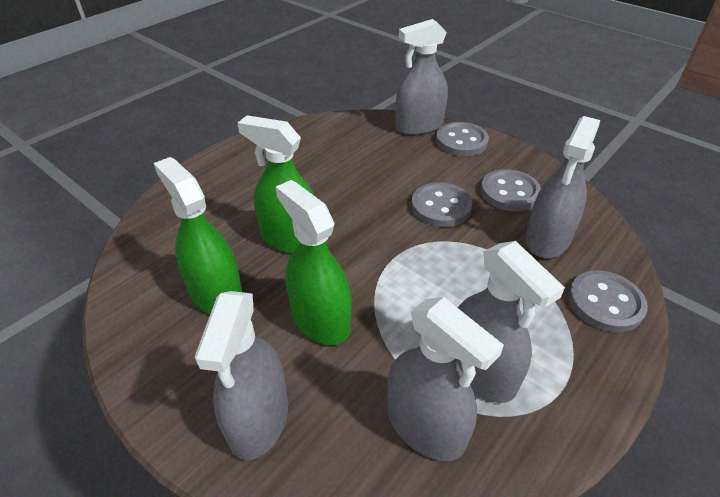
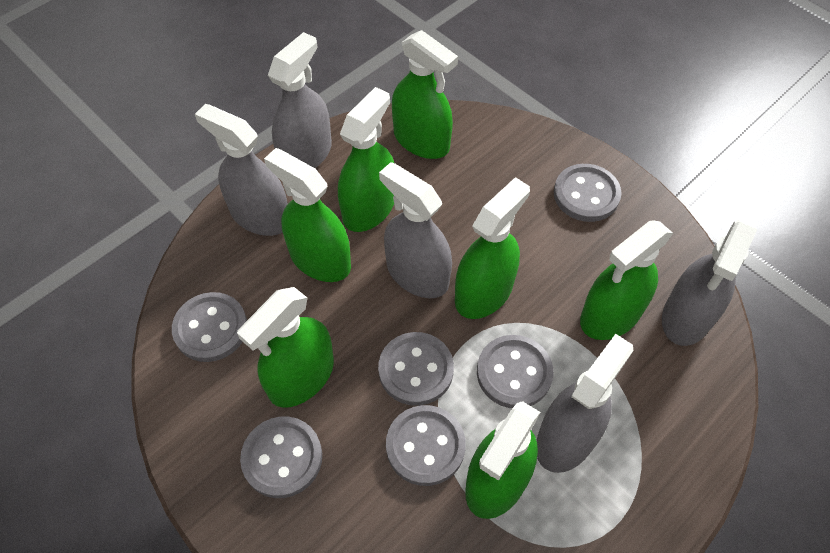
green spray bottle: 3 -> 7
grey button: 4 -> 6

